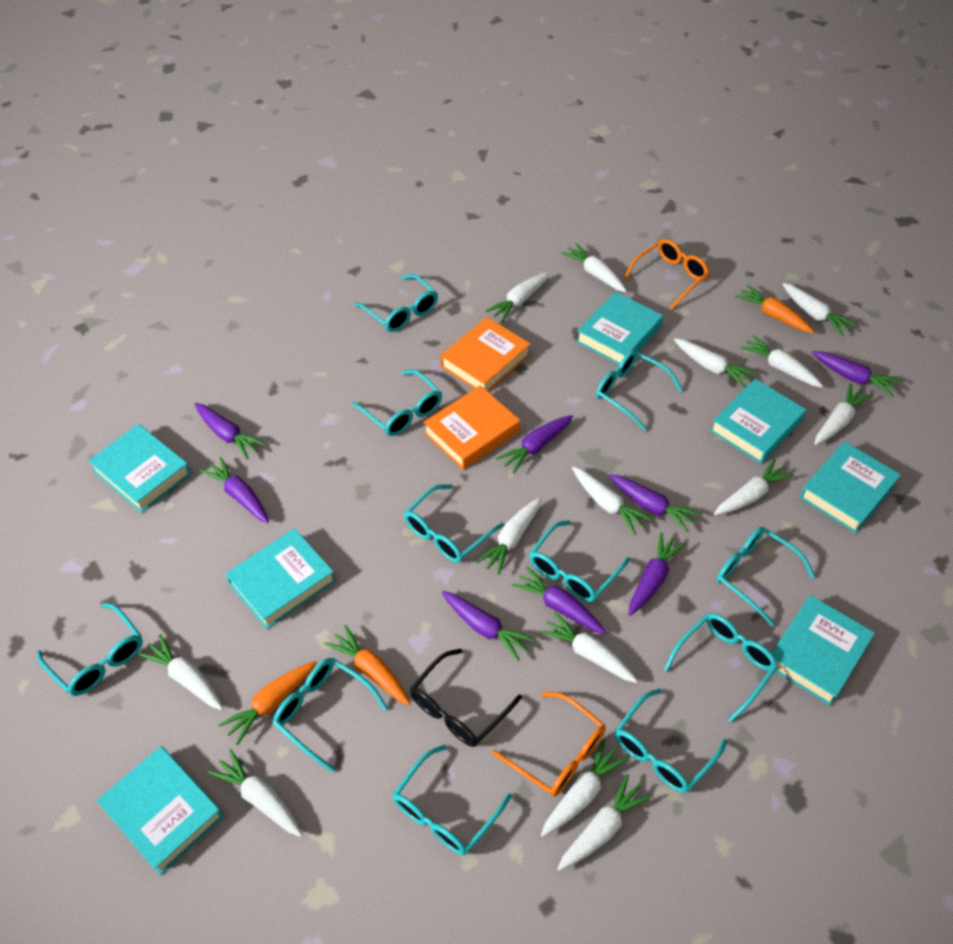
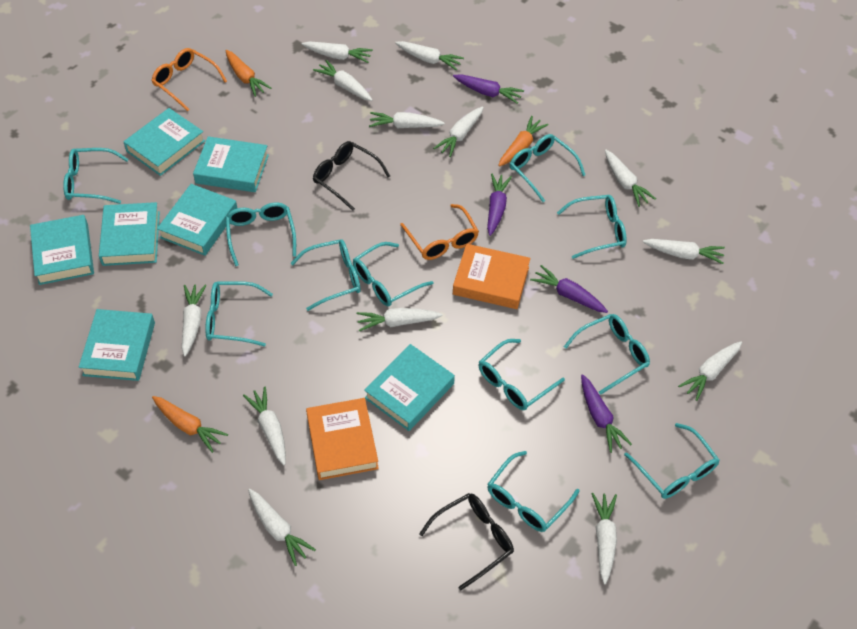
black glasses: 1 -> 2
purple carrot: 8 -> 4
white carrot: 14 -> 13

